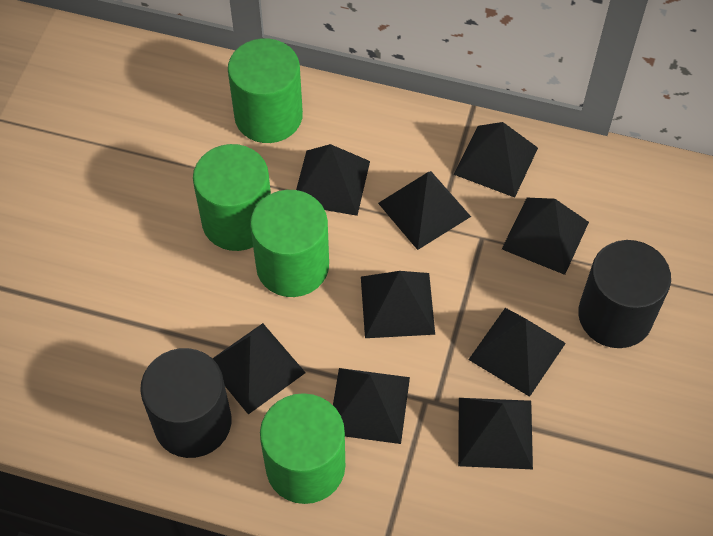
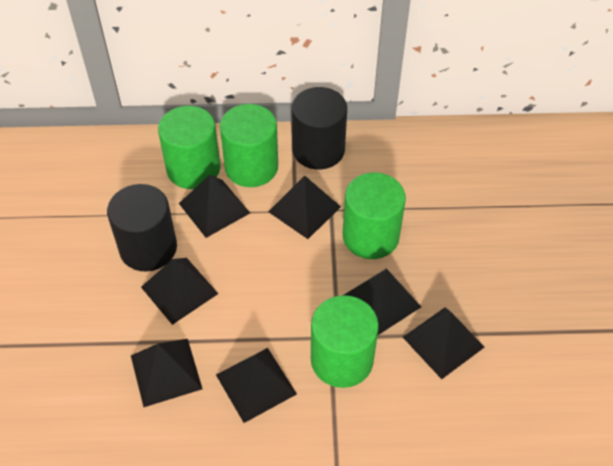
black pyramid: 9 -> 7

